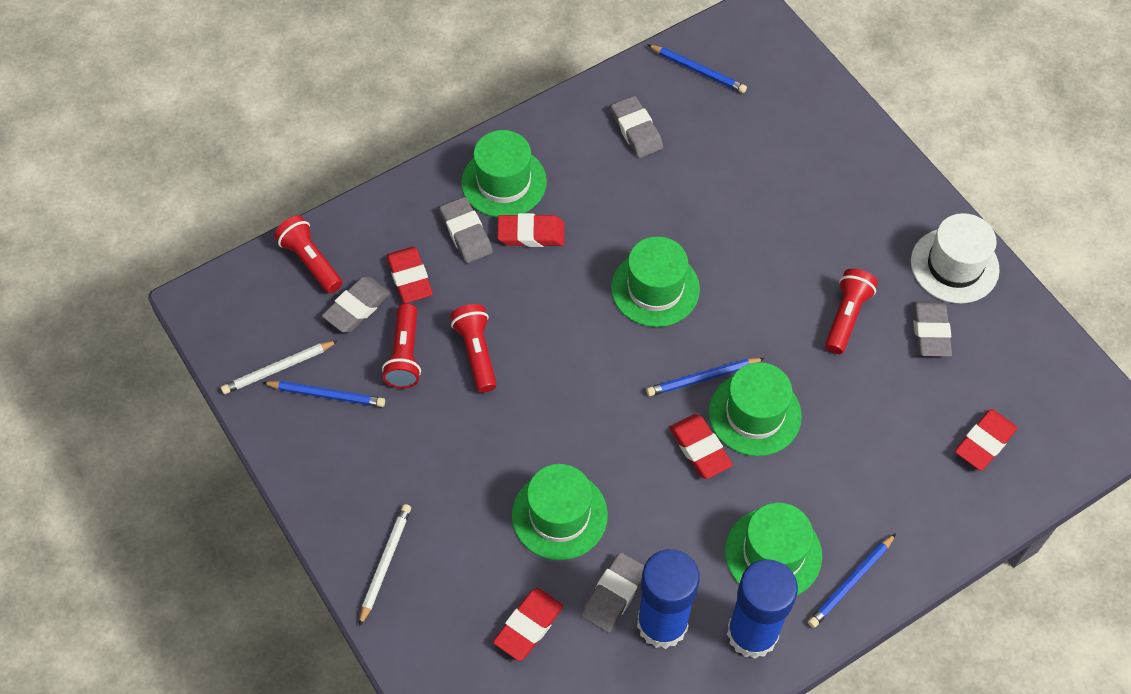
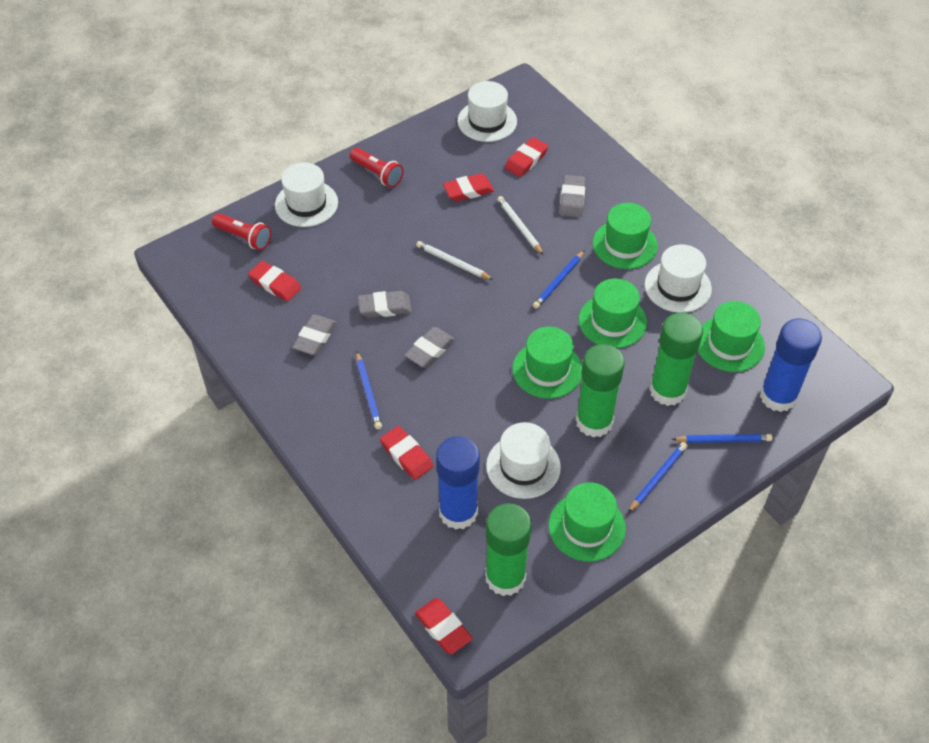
green glue stick: 0 -> 3
grey eraser: 5 -> 4
red flashlight: 4 -> 2
white hat: 1 -> 4

